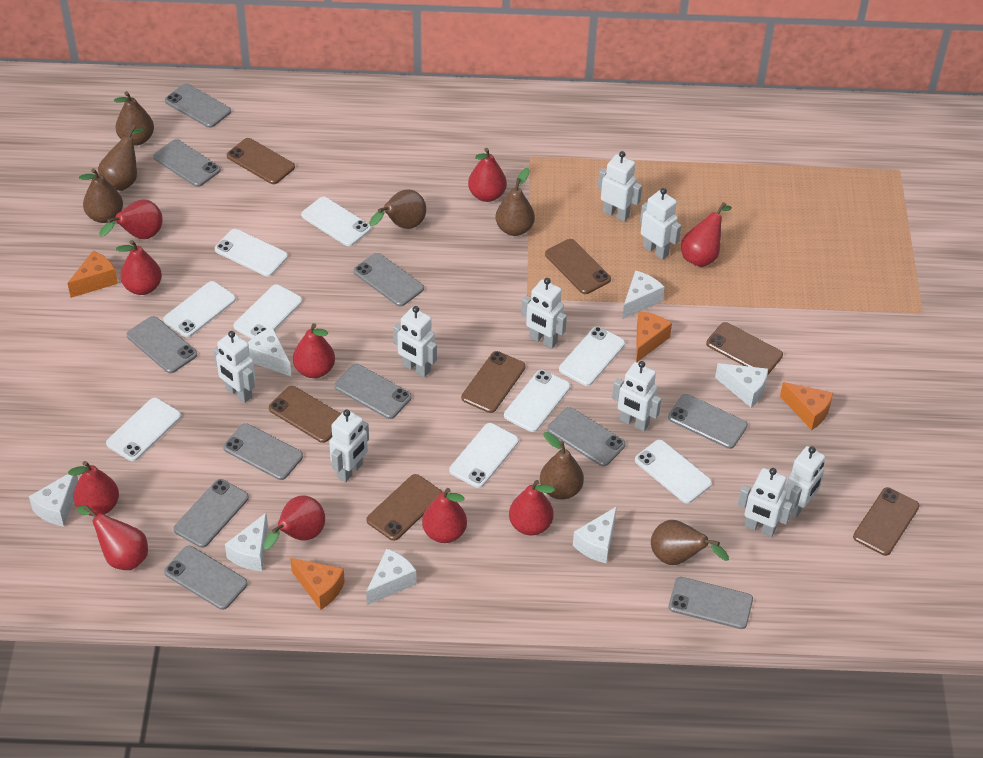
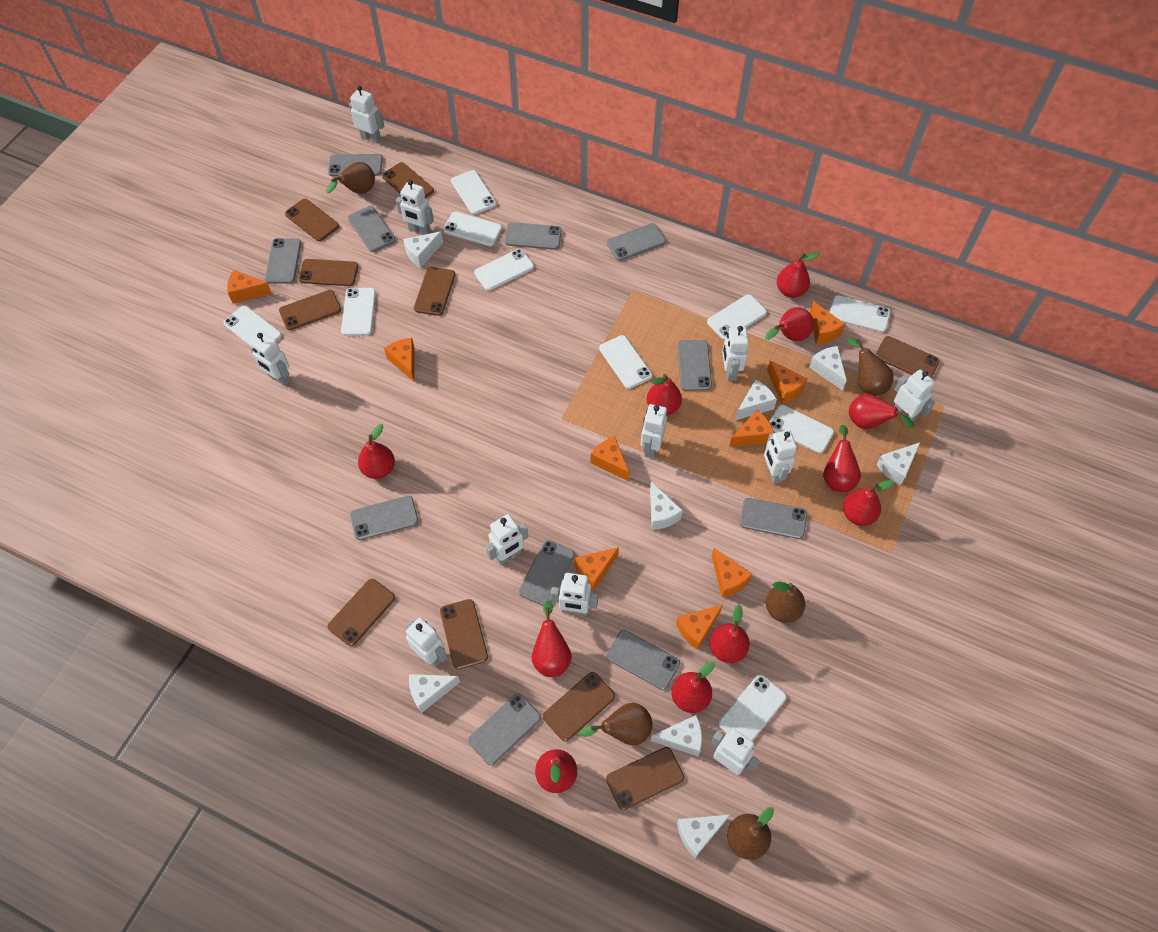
brown pear: 7 -> 5
brown phone: 7 -> 10
orange cheese: 4 -> 9
red pear: 10 -> 11
white cheese: 7 -> 8
white phone: 9 -> 10
white robot: 9 -> 11

